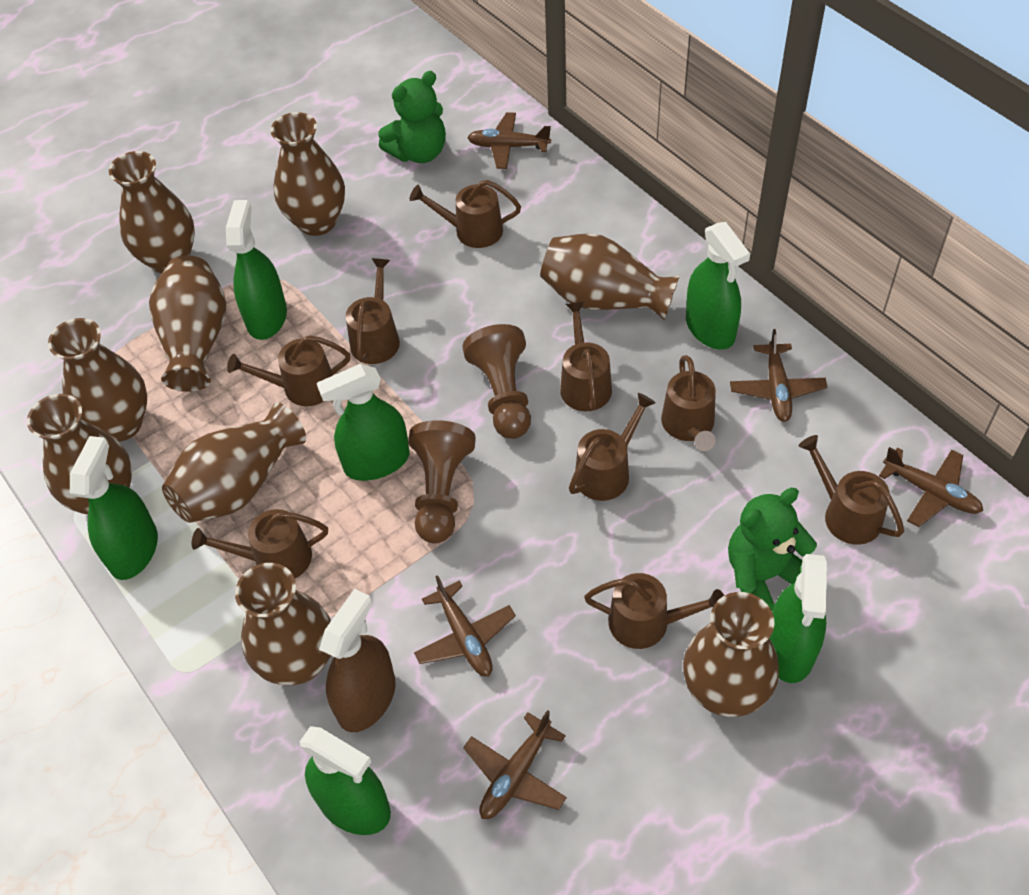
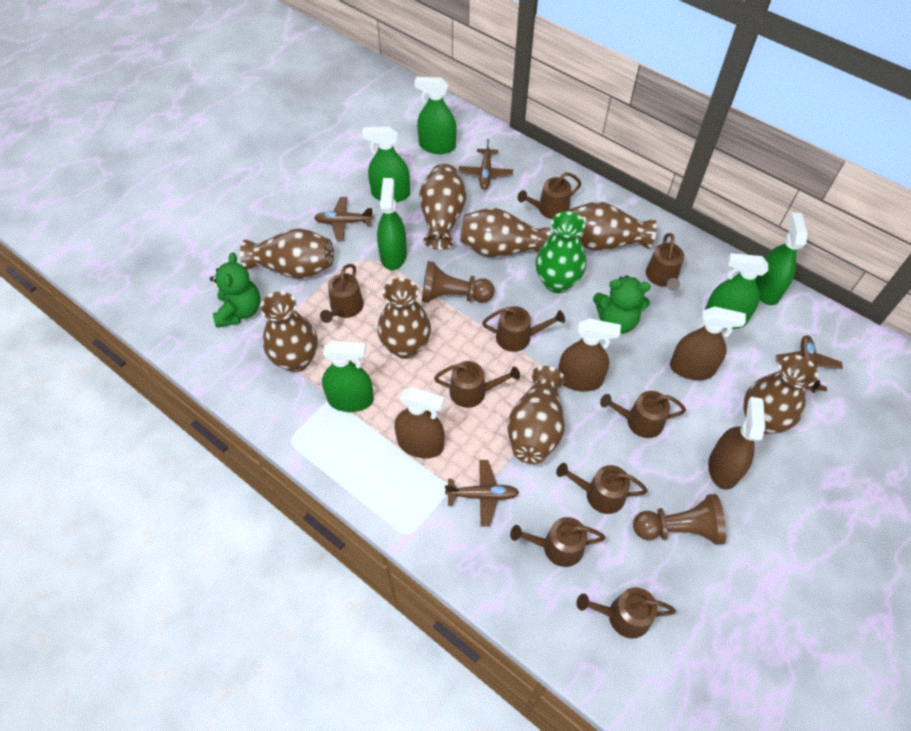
brown plane: 5 -> 4
brown spray bottle: 1 -> 4
brown vase: 9 -> 8
green vase: 0 -> 1

